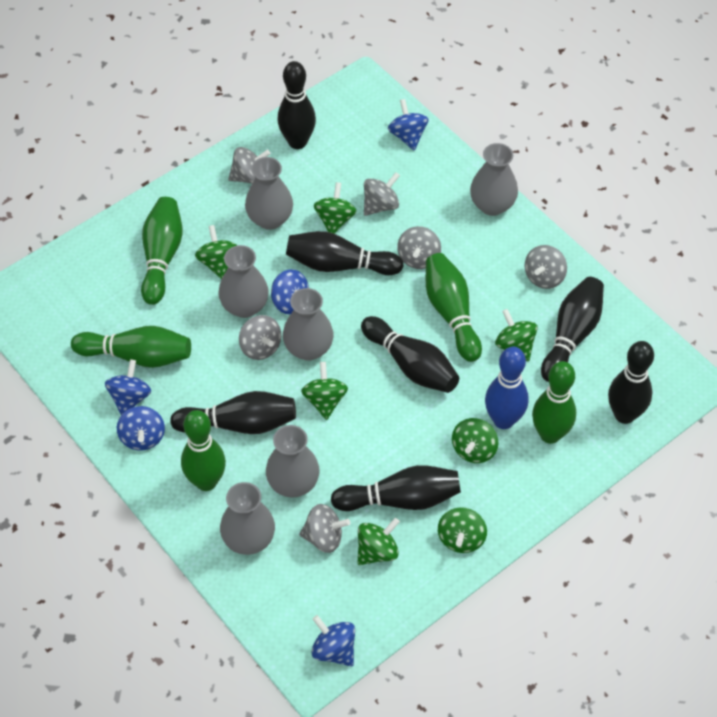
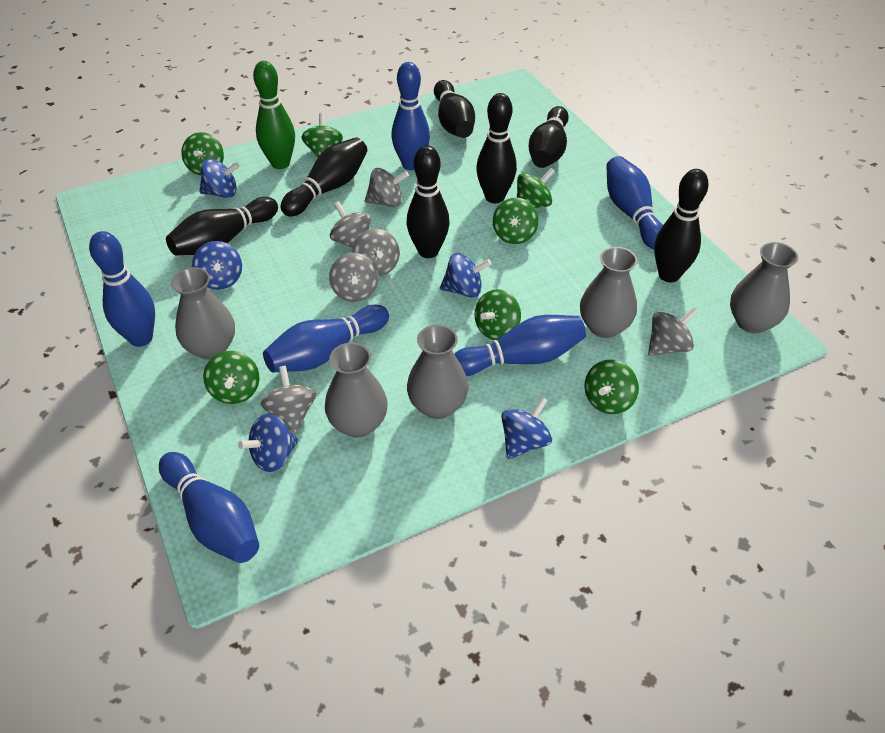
blue bowling pin: 1 -> 6
green bowling pin: 5 -> 1
grey vase: 6 -> 5

